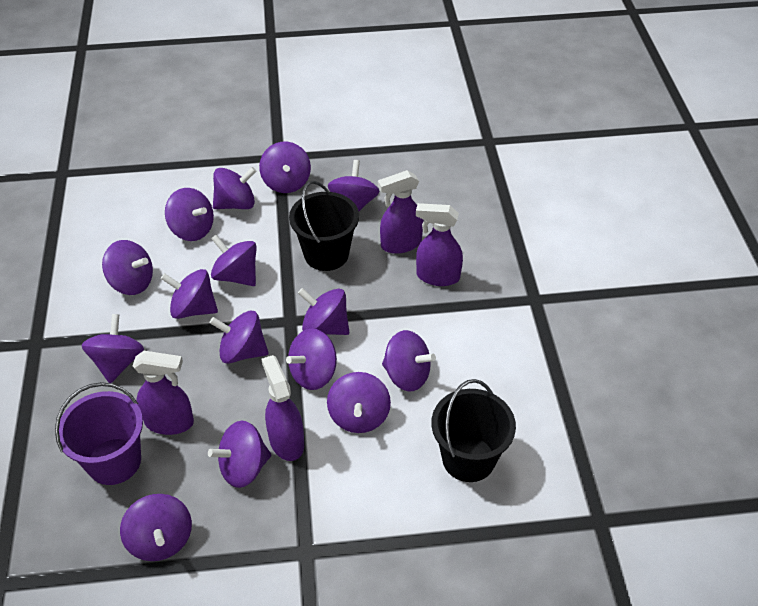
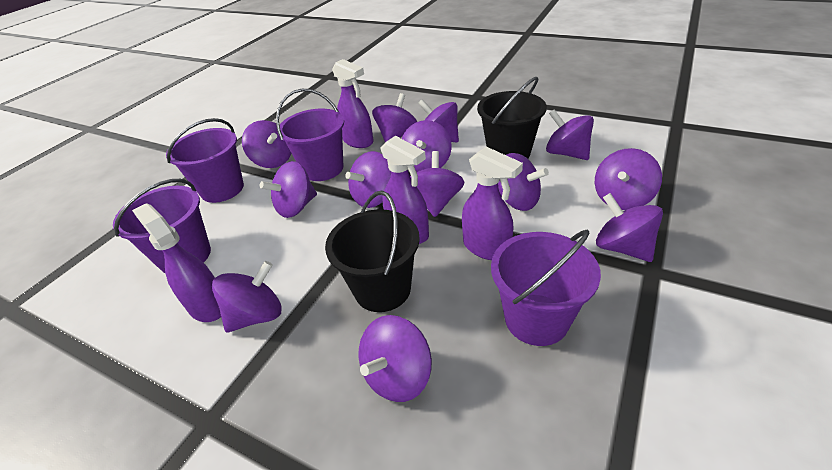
purple bucket: 1 -> 4
purple spinning top: 15 -> 13

